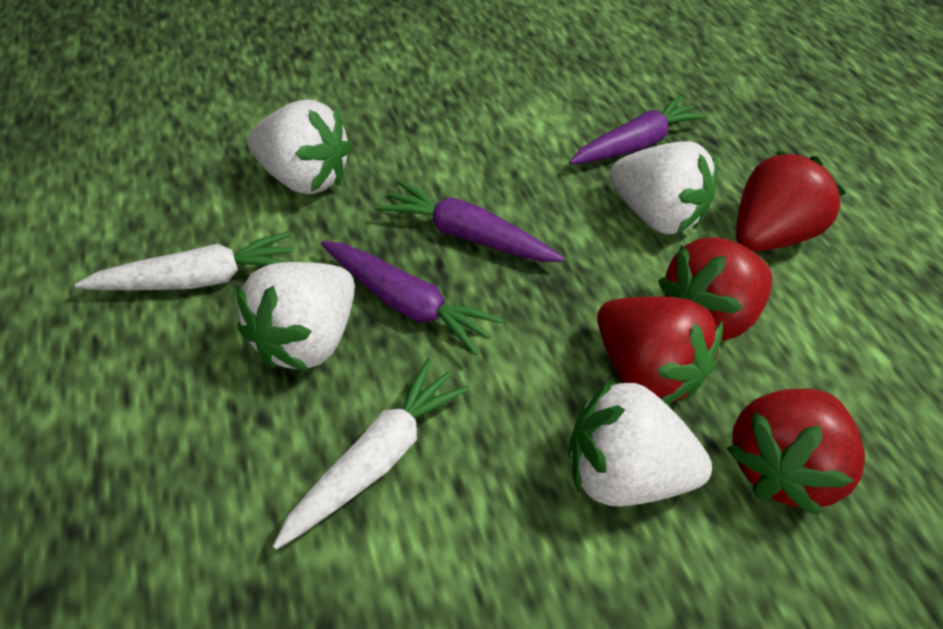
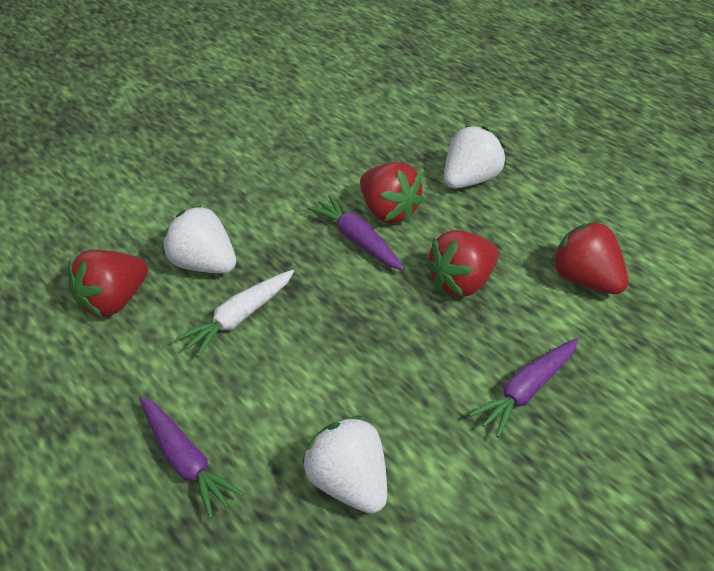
white carrot: 2 -> 1
white strawberry: 4 -> 3

